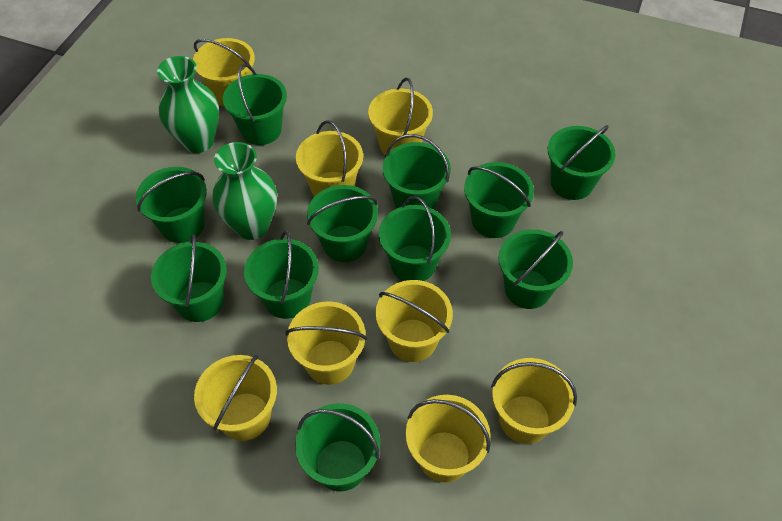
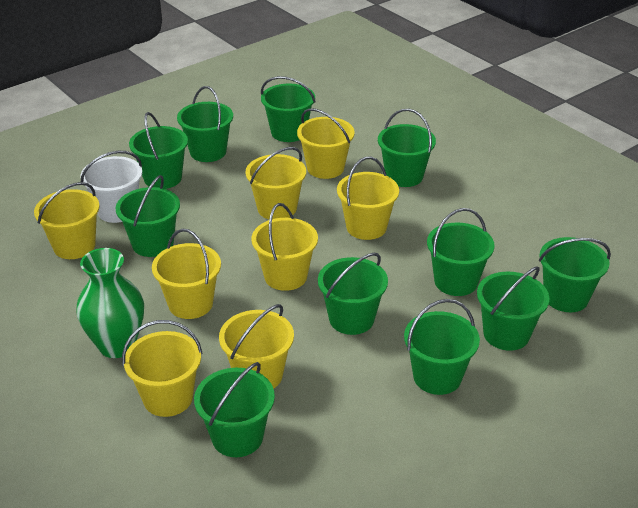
green vase: 2 -> 1
white bucket: 0 -> 1

